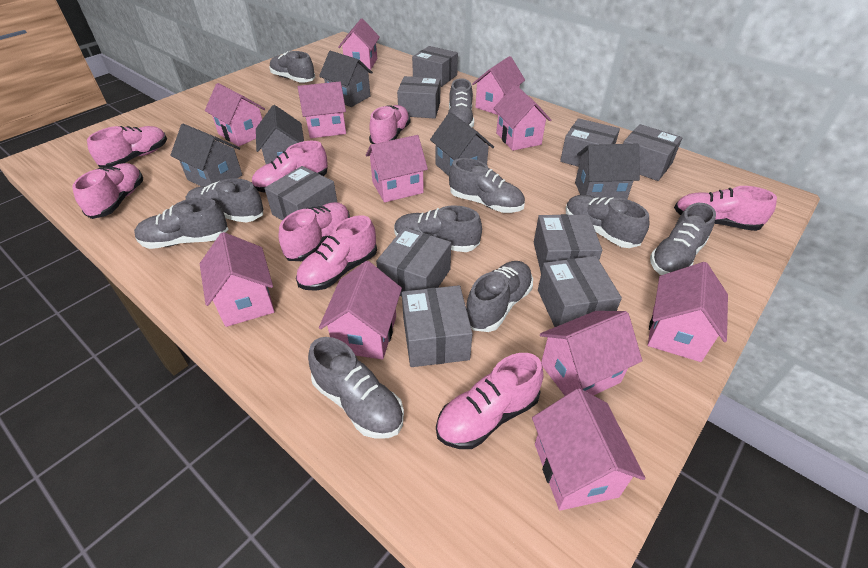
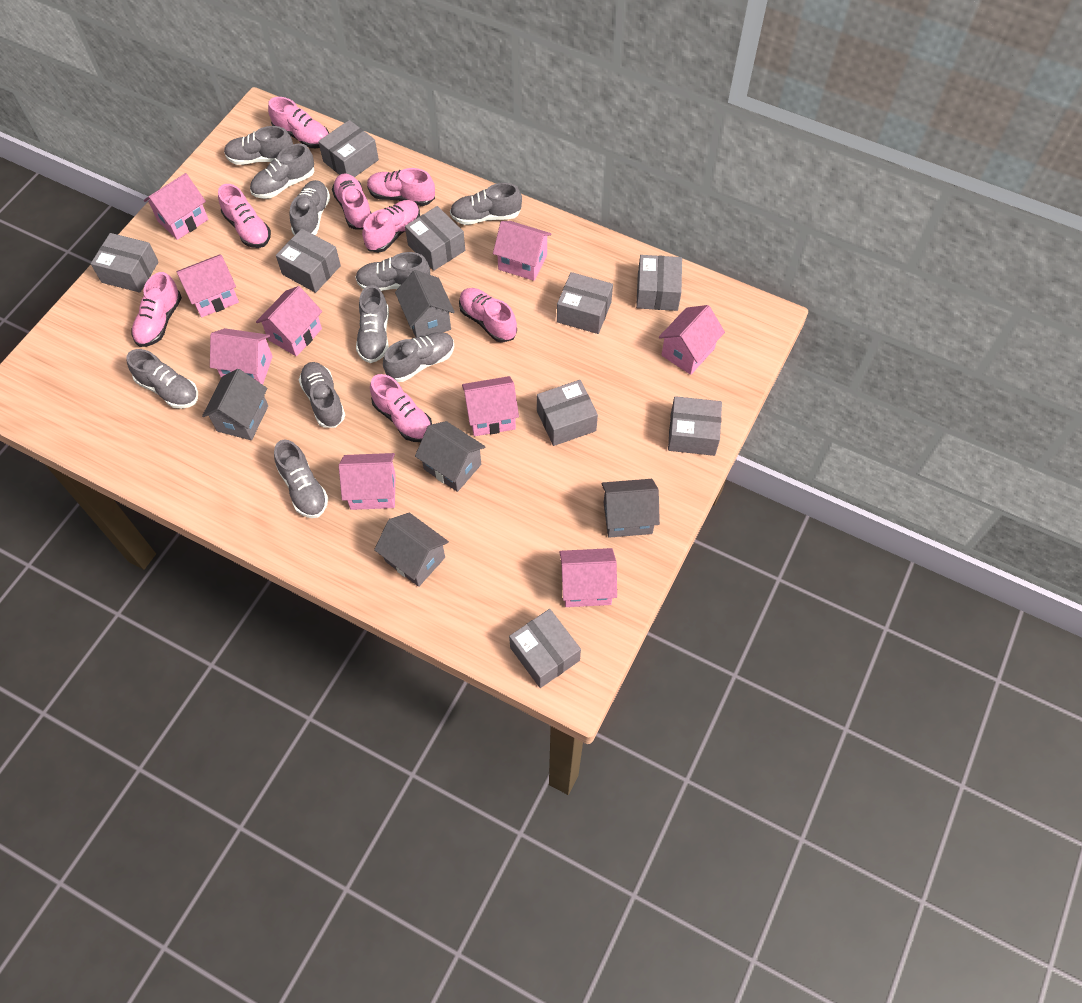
pink house: 11 -> 9

